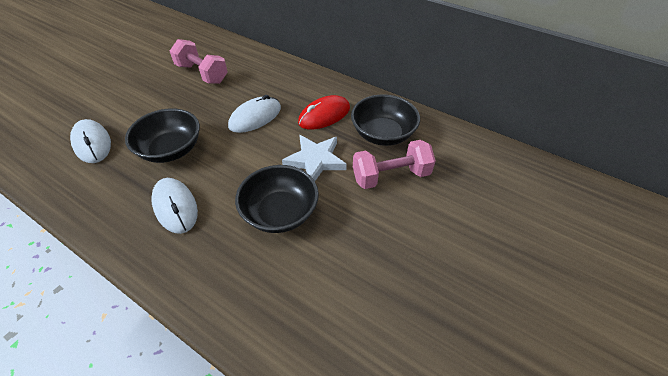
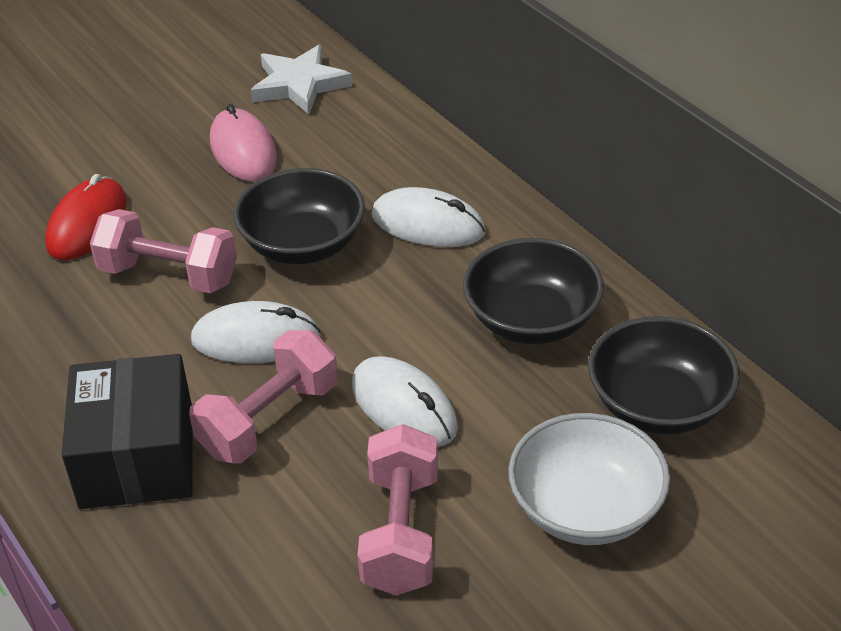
black box: 0 -> 1
pink dumbbell: 2 -> 3
pink mouse: 0 -> 1
white bowl: 0 -> 1

